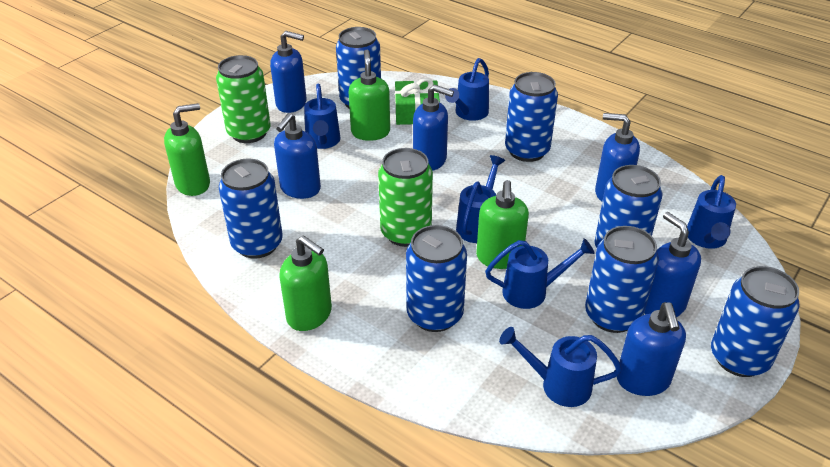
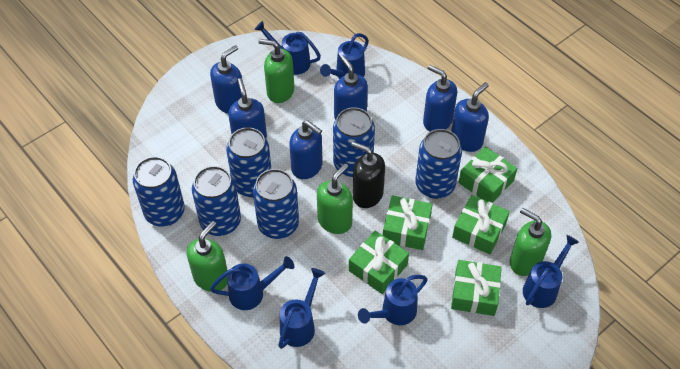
black soap dispenser: 0 -> 1
blue can: 7 -> 6
green can: 2 -> 0
green gift: 1 -> 5

